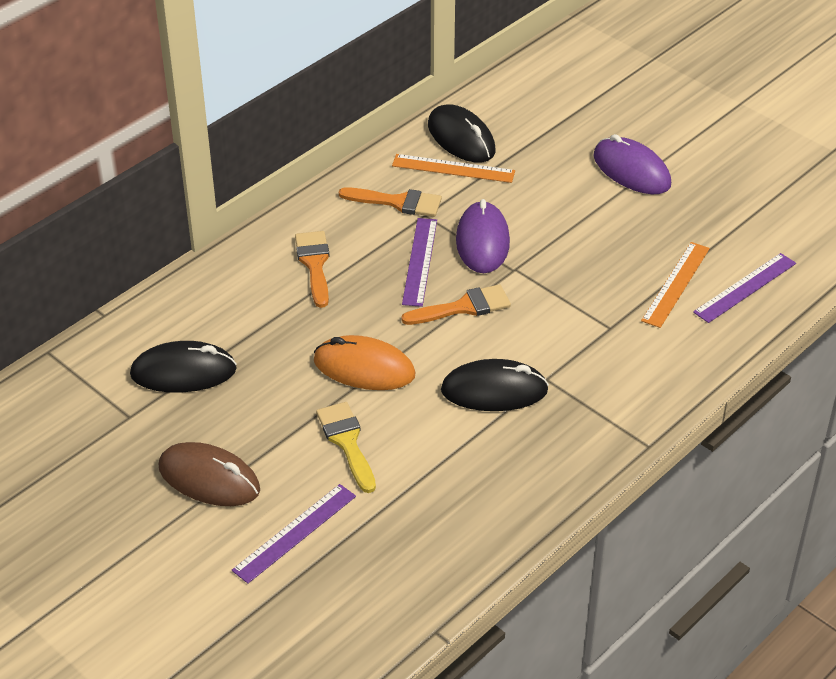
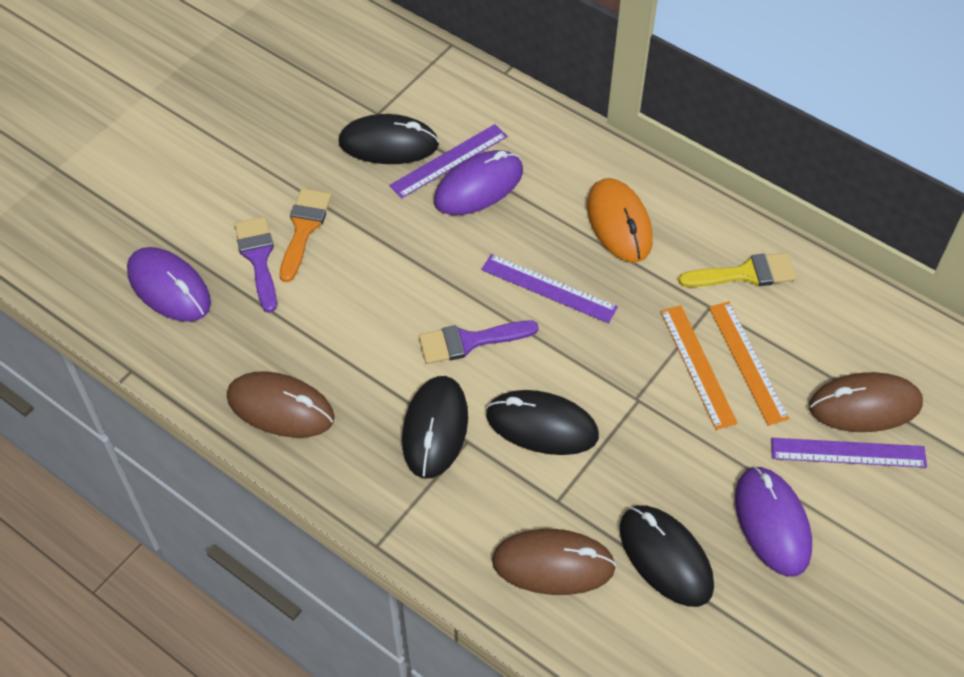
black mouse: 3 -> 4
brown mouse: 1 -> 3
orange brush: 3 -> 1
purple brush: 0 -> 2
purple mouse: 2 -> 3

